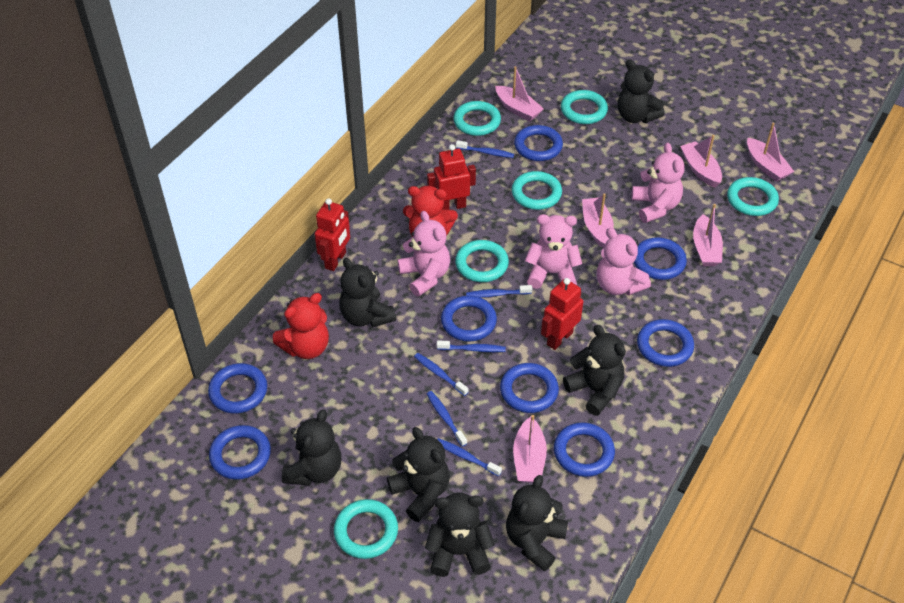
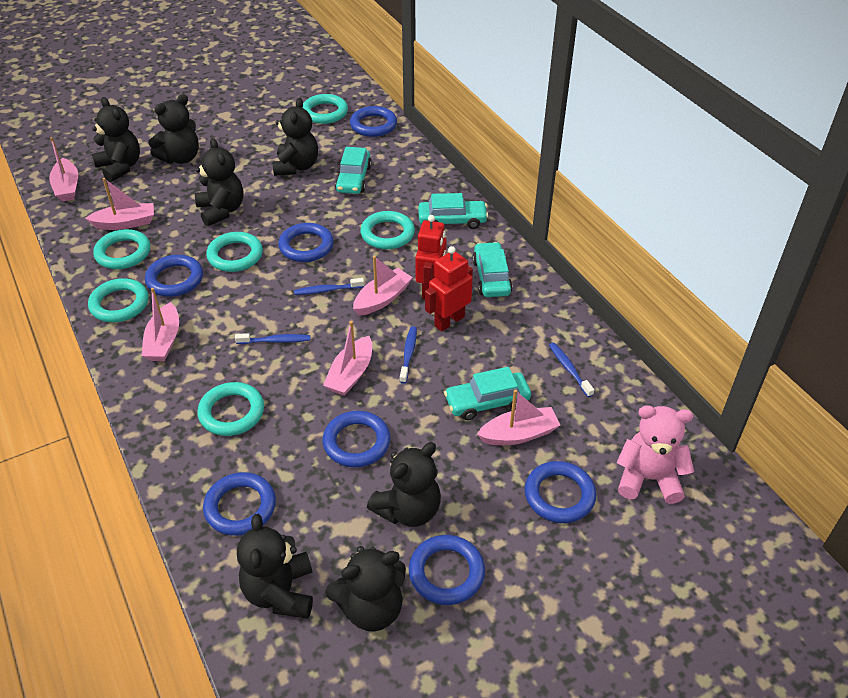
blue ring: 8 -> 7
blue toothbrush: 6 -> 4
pink teddy bear: 4 -> 1
red robot: 3 -> 2
red teddy bear: 2 -> 0
turquoise car: 0 -> 4

